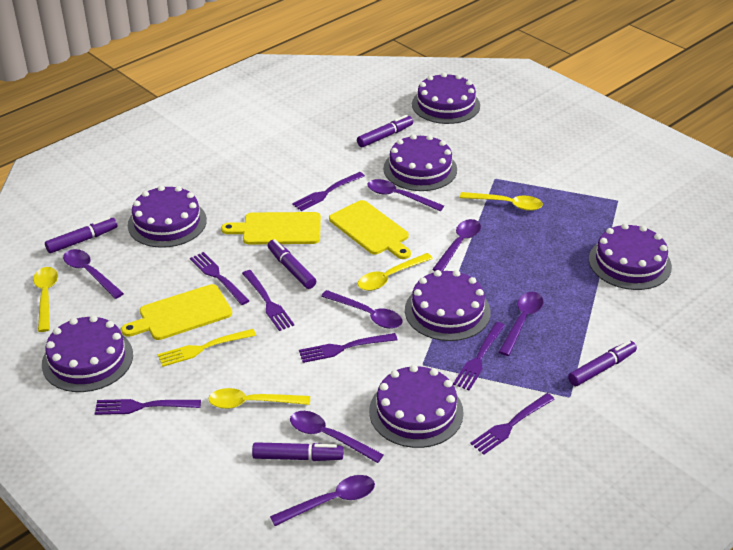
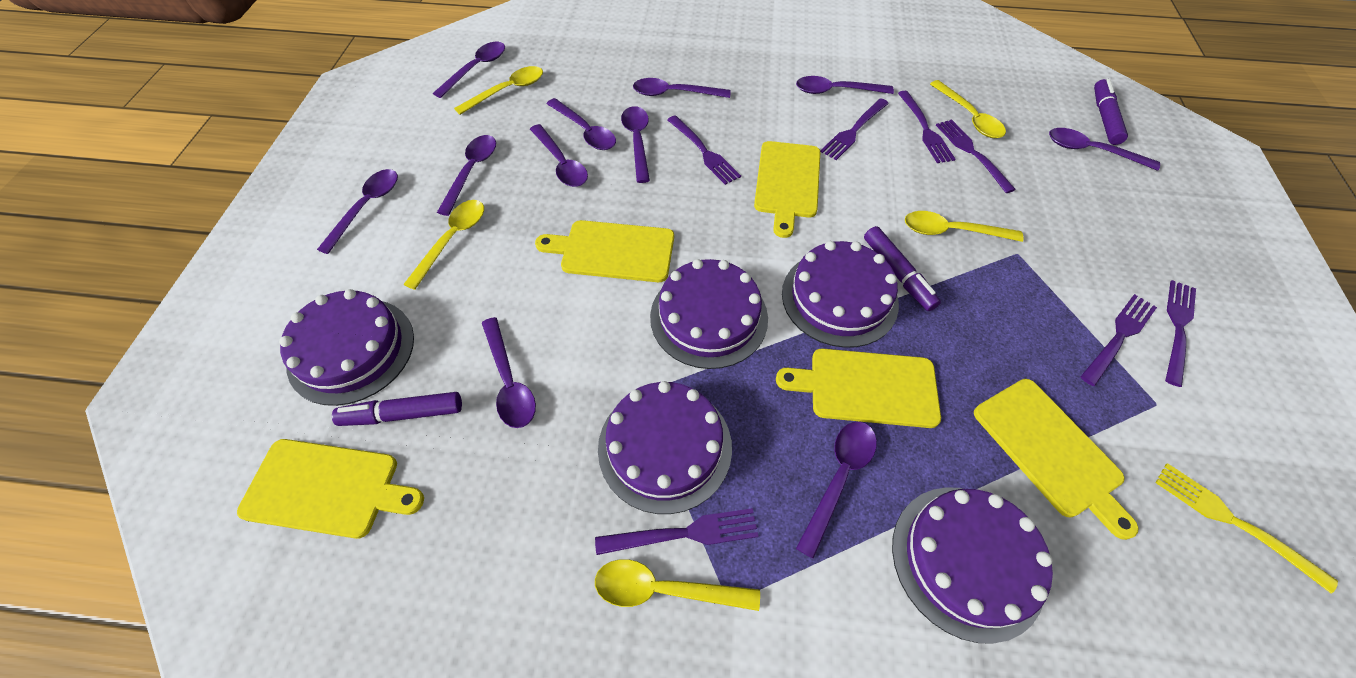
purple cake: 7 -> 5
purple marker: 5 -> 3
purple spoon: 7 -> 11
yellow cutting board: 3 -> 5
yellow spoon: 4 -> 5

